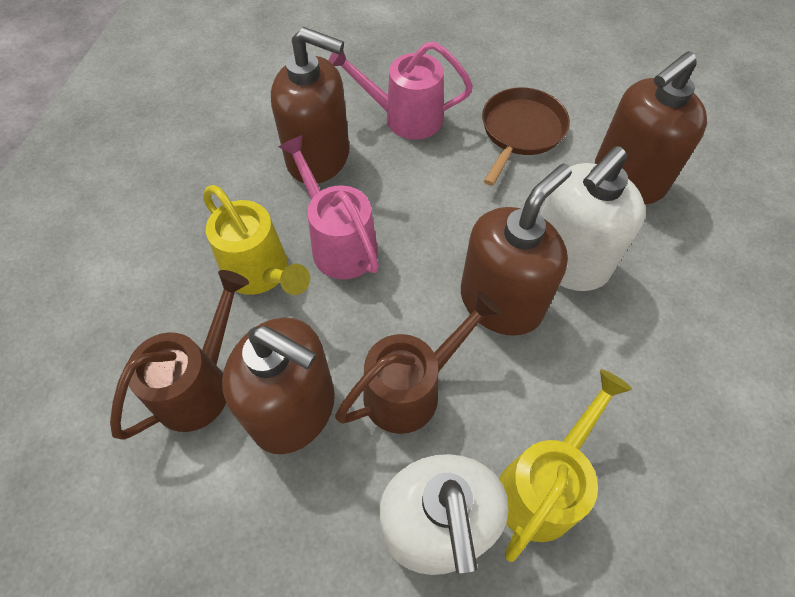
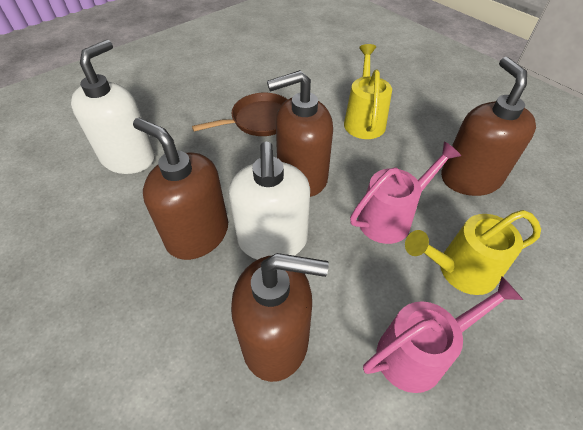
brown watering can: 2 -> 0

